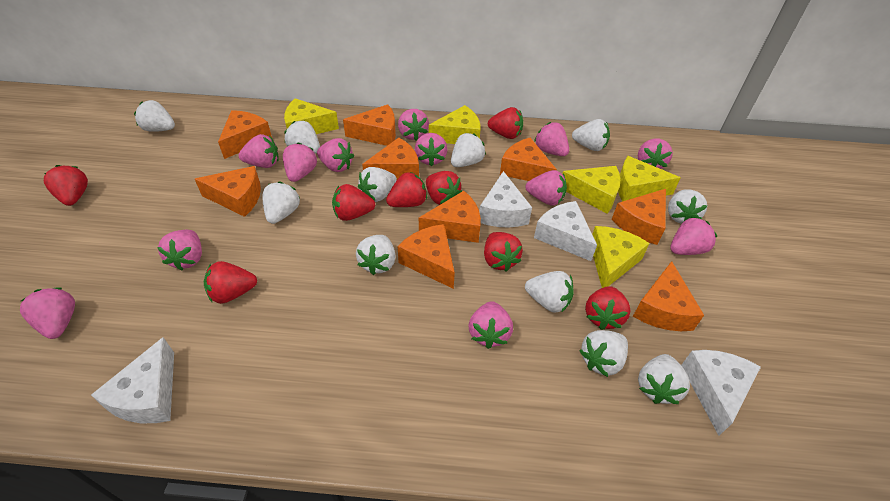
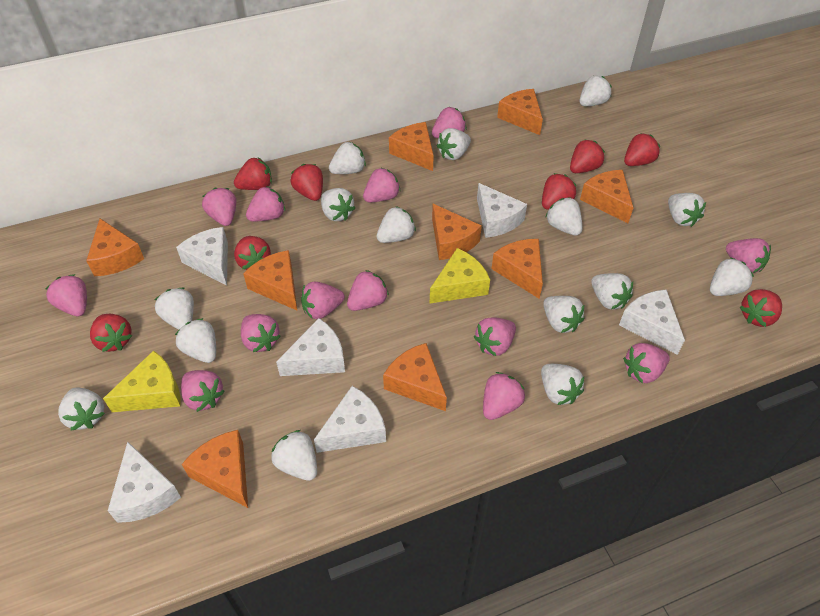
pink strawberry: 12 -> 13
white cheese: 4 -> 6
white strawberry: 11 -> 15
yellow cheese: 5 -> 2

